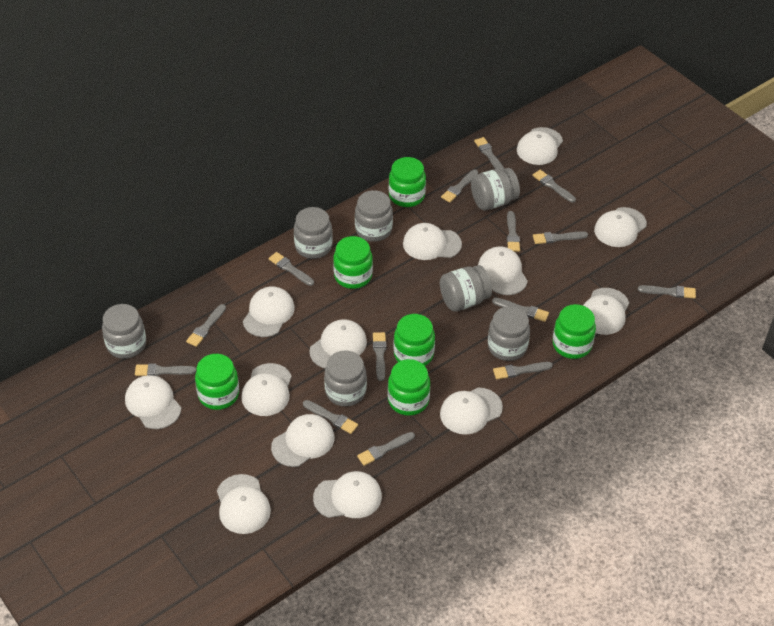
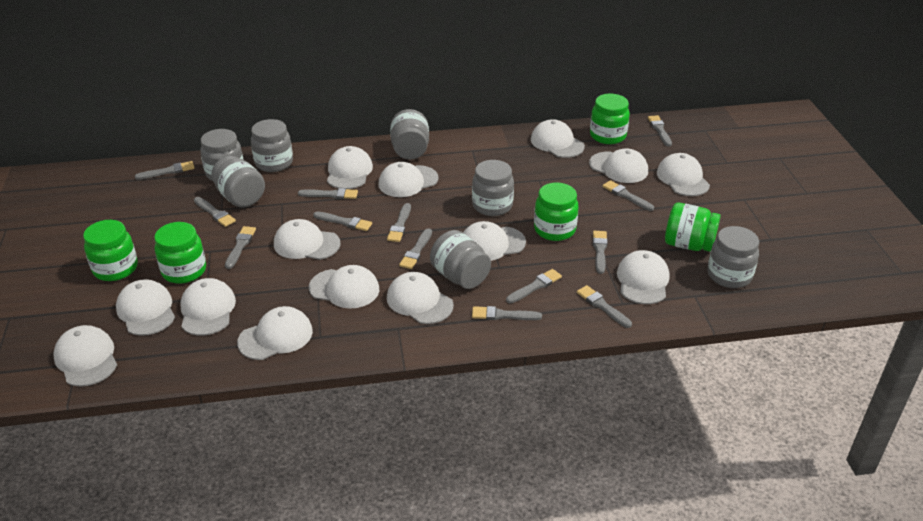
green jar: 6 -> 5
grey brush: 14 -> 13
white cap: 13 -> 14

